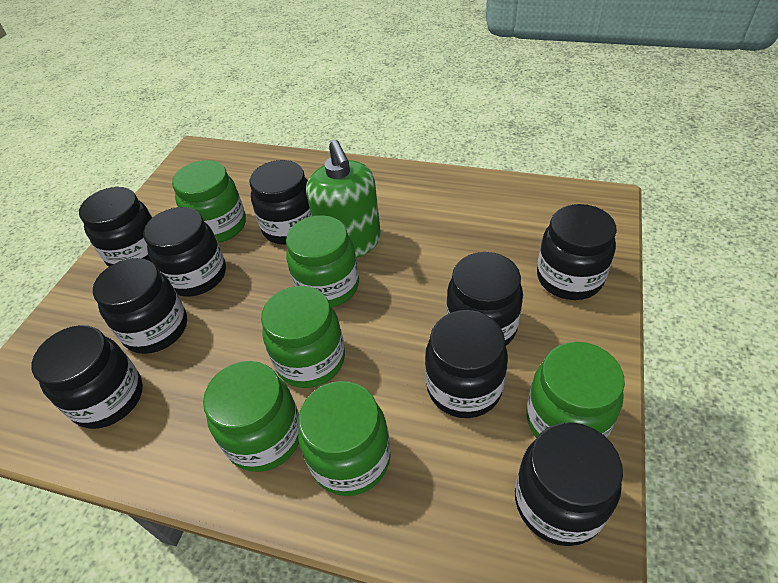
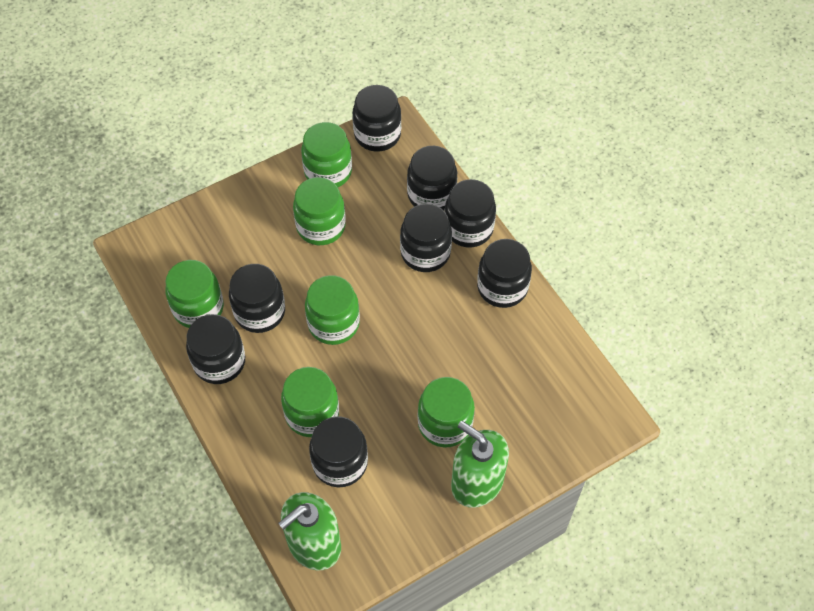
black jar: 9 -> 8
green soap dispenser: 1 -> 2

